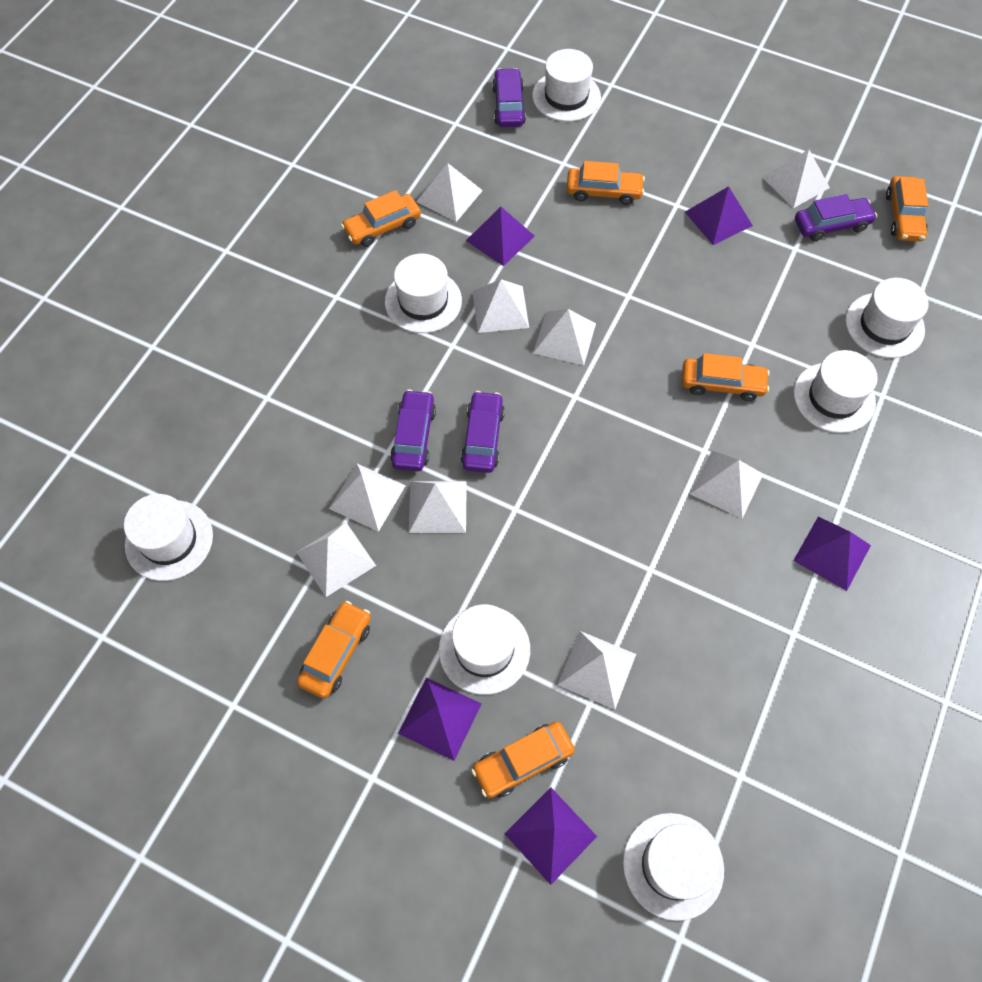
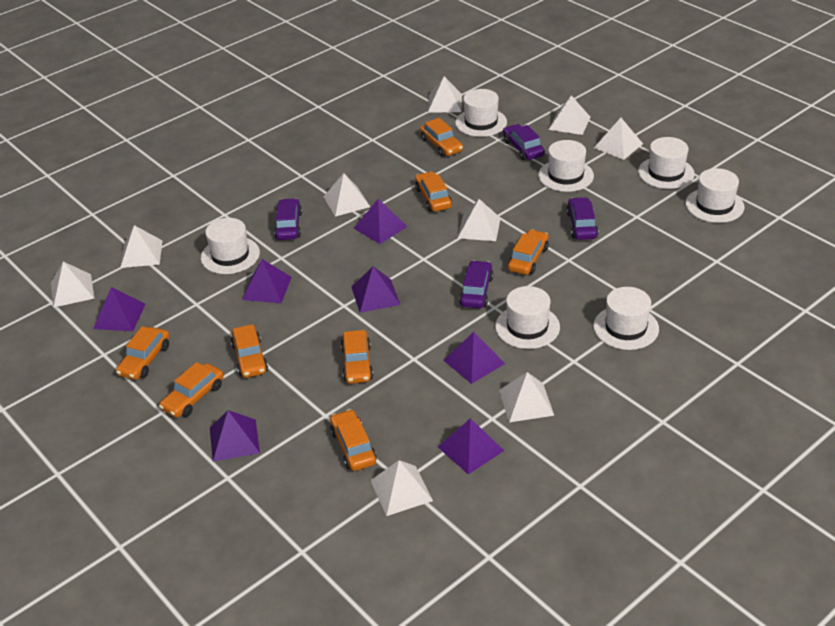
orange car: 6 -> 8
purple pyramid: 5 -> 7

